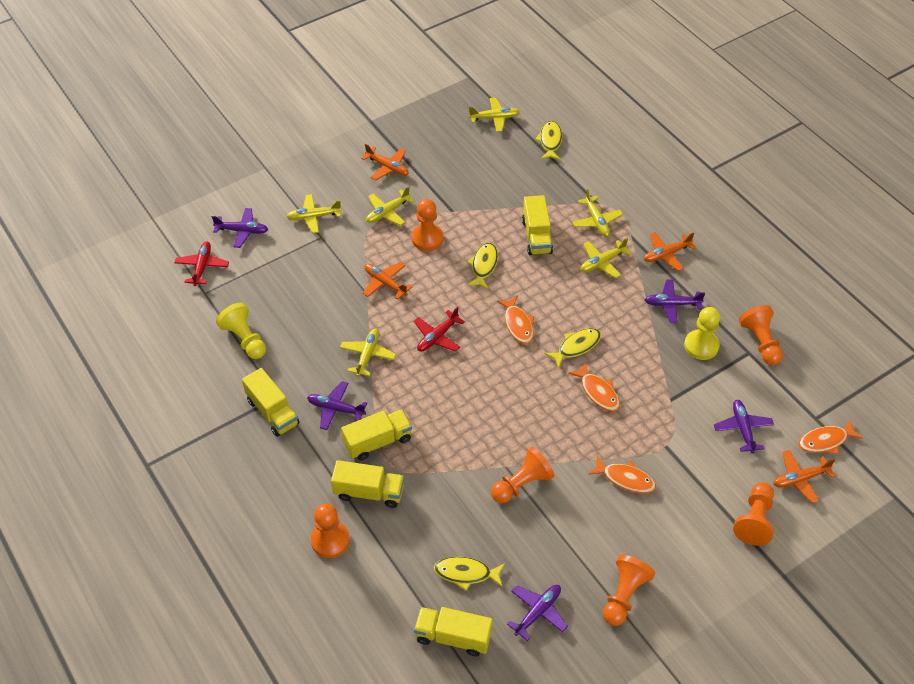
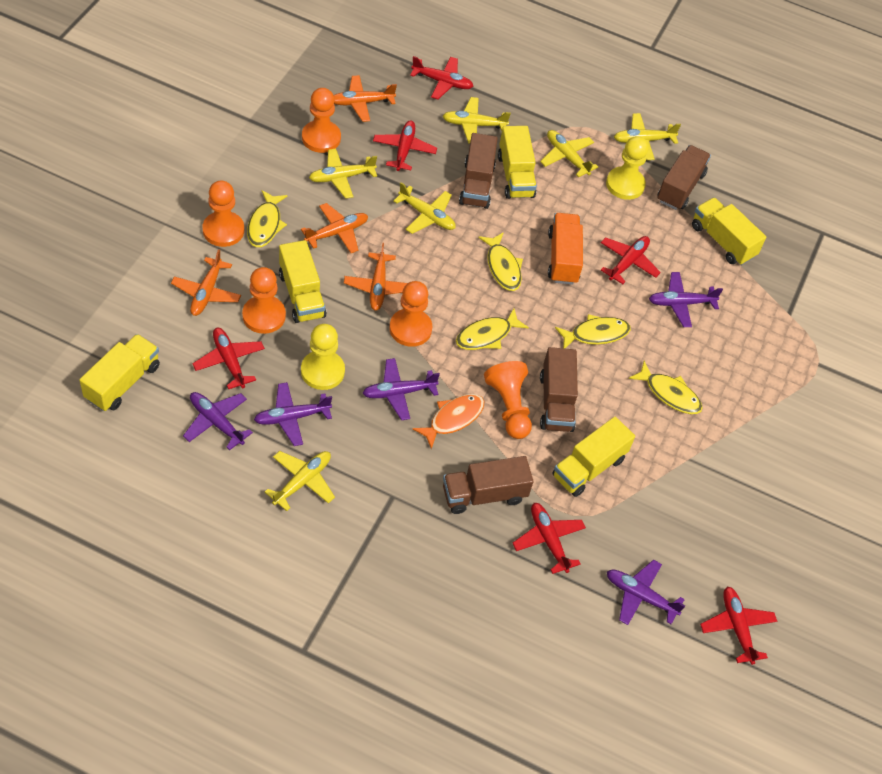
brown truck: 0 -> 4
orange fish: 4 -> 1
orange pawn: 6 -> 5
orange truck: 0 -> 1
red plane: 2 -> 6
yellow fish: 4 -> 5

